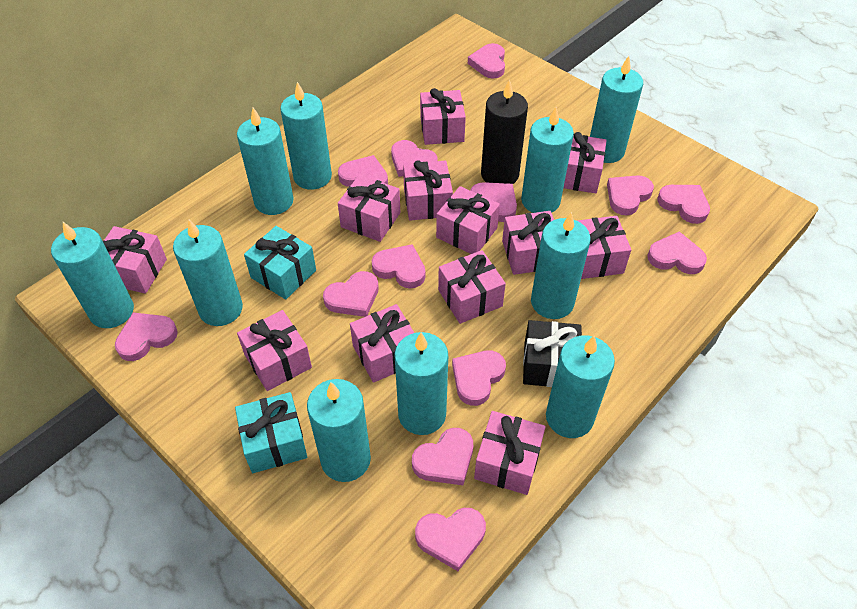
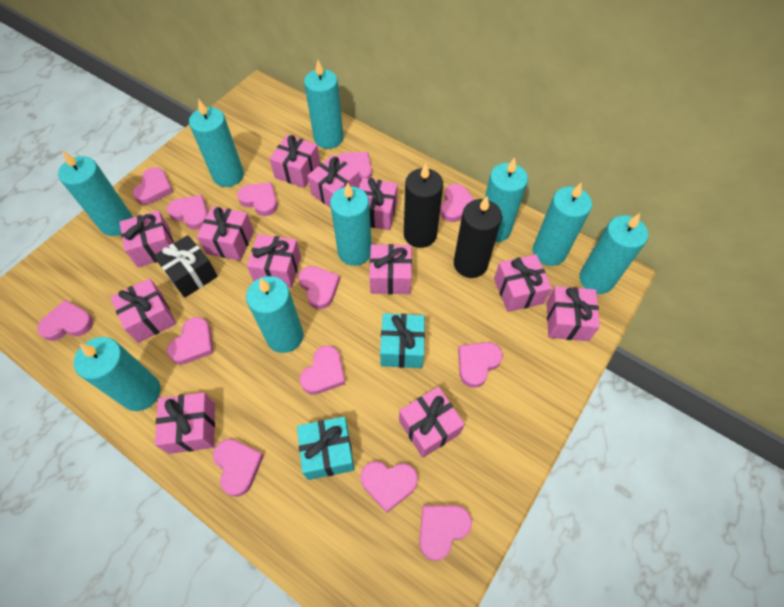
black candle: 1 -> 2
turquoise candle: 10 -> 9

